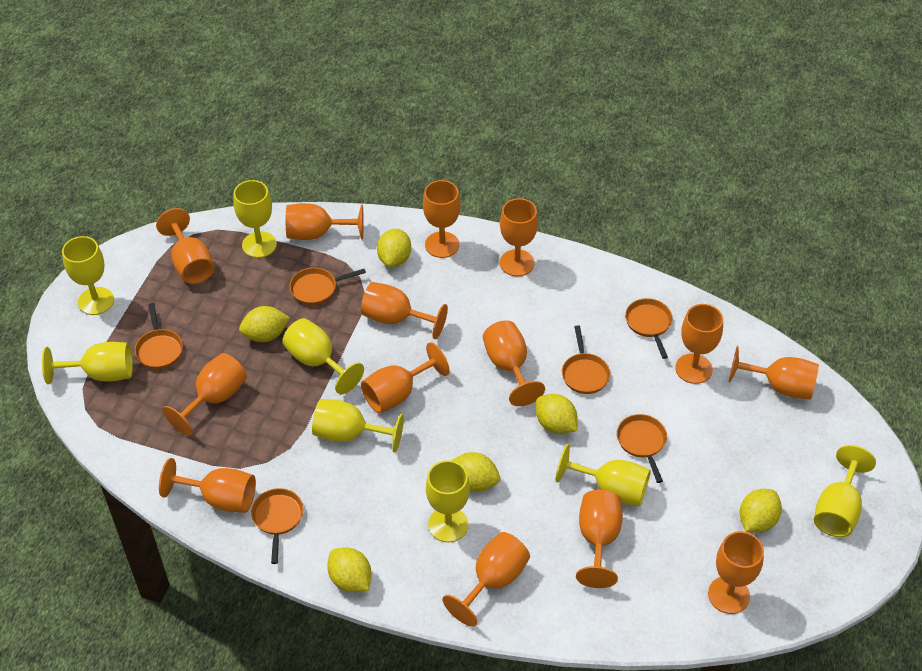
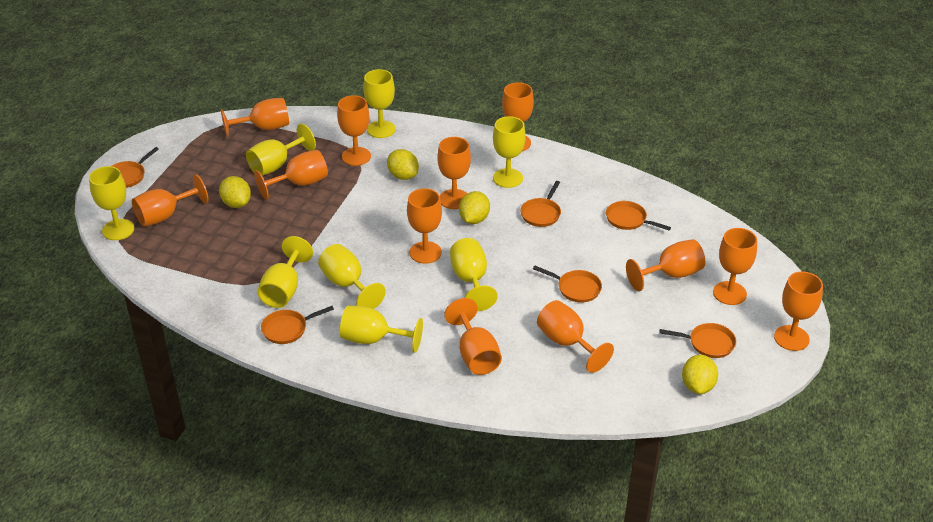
orange goblet: 14 -> 12
yellow lemon: 6 -> 4

